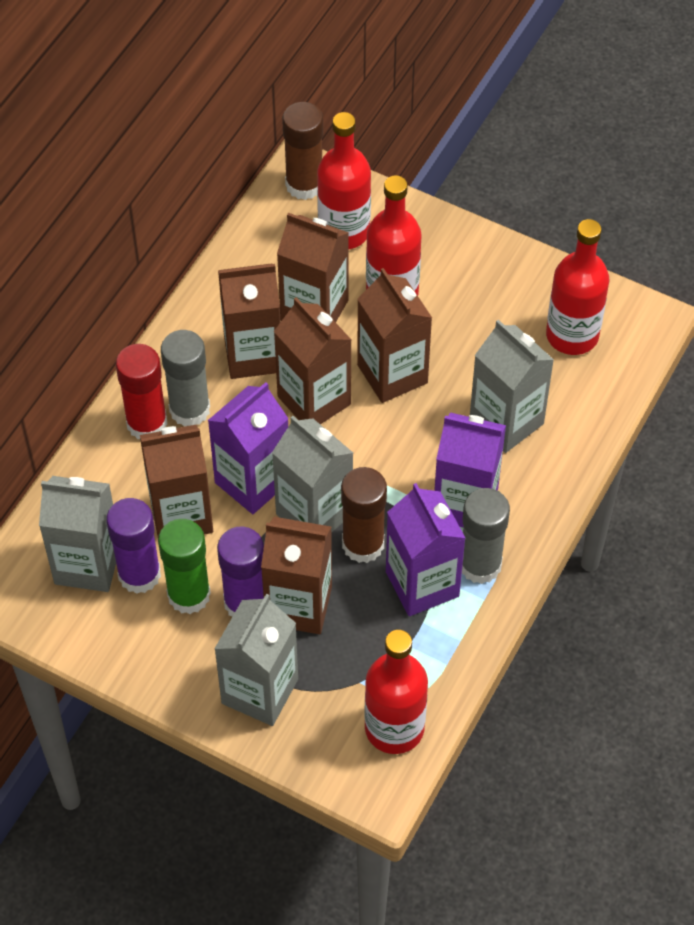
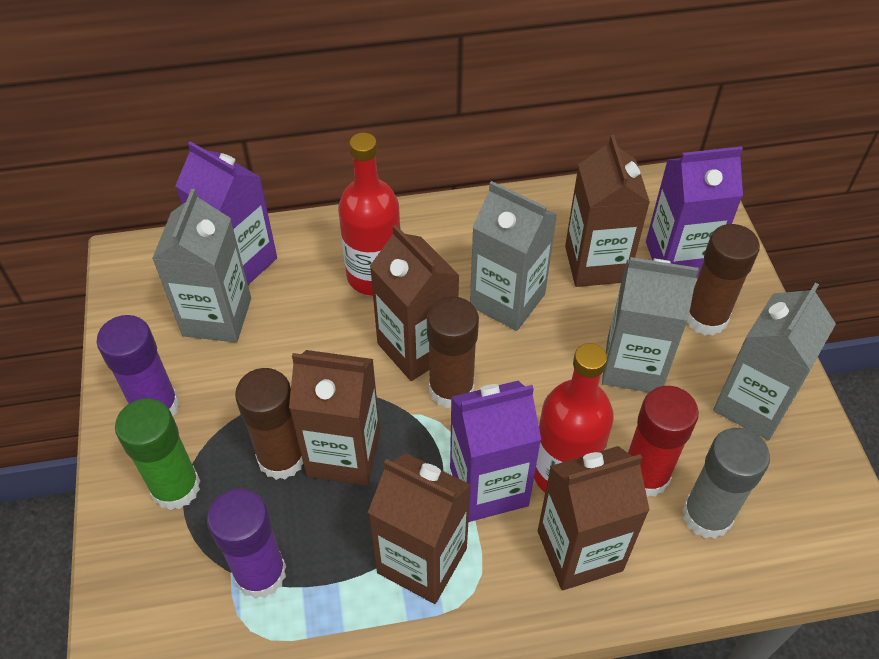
brown carton: 6 -> 5
brown glue stick: 2 -> 3
grey glue stick: 2 -> 1
red bottle: 4 -> 2

